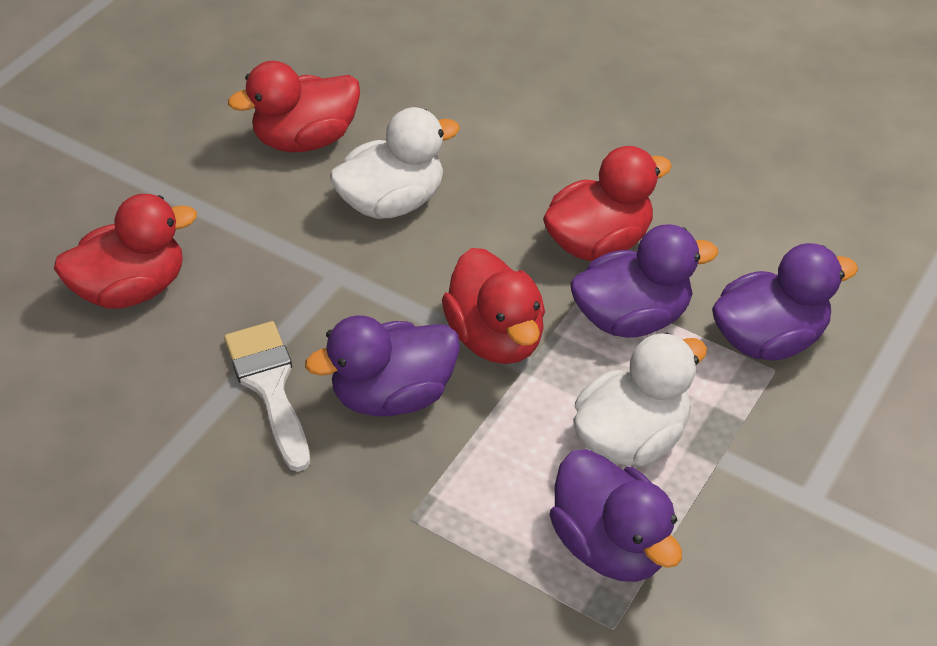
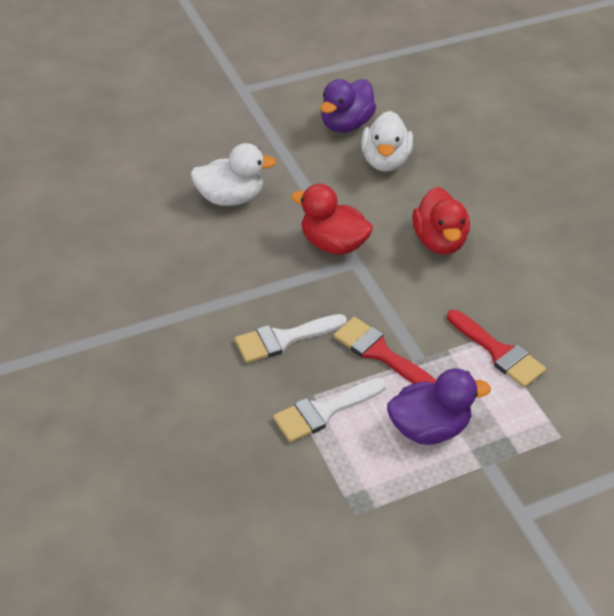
purple duck: 4 -> 2
red brush: 0 -> 2
red duck: 4 -> 2
white brush: 1 -> 2

